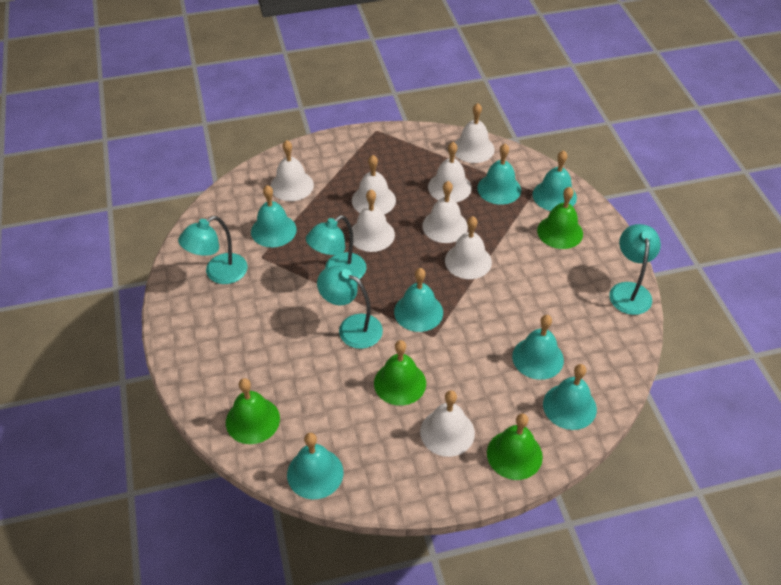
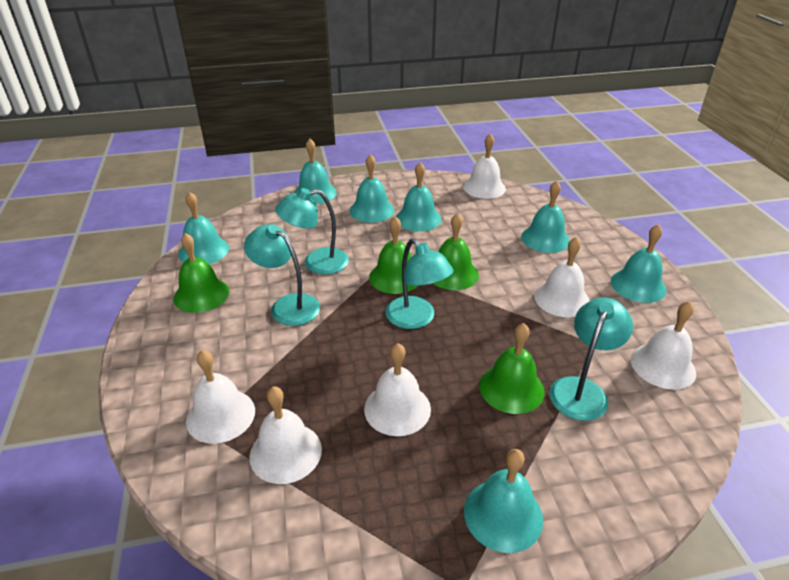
white bell: 8 -> 6

